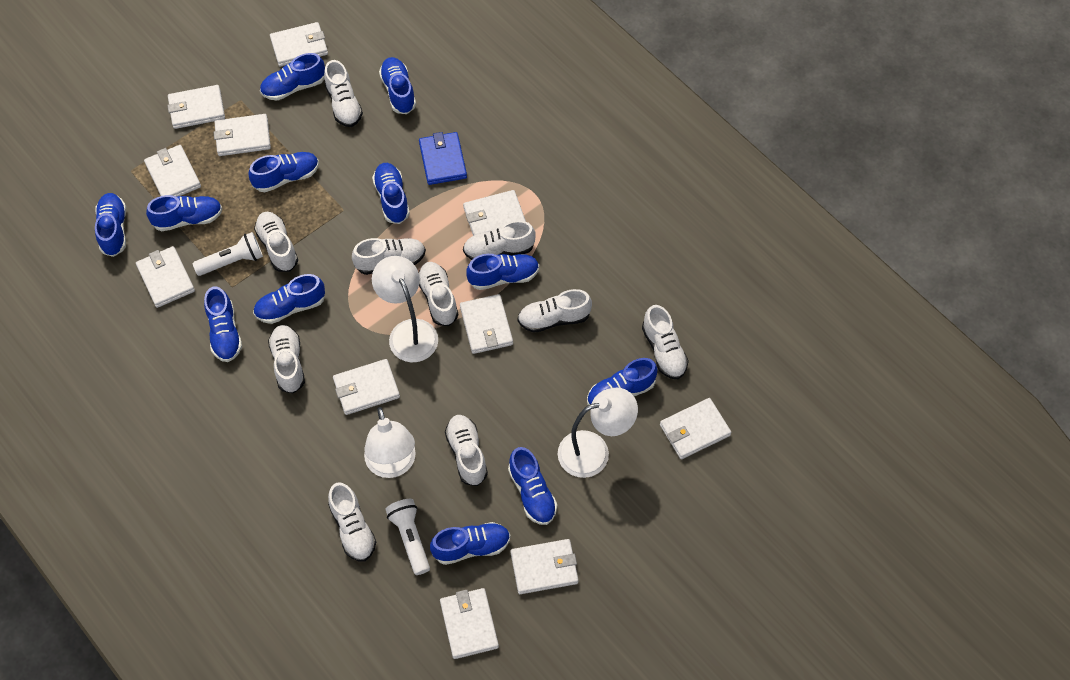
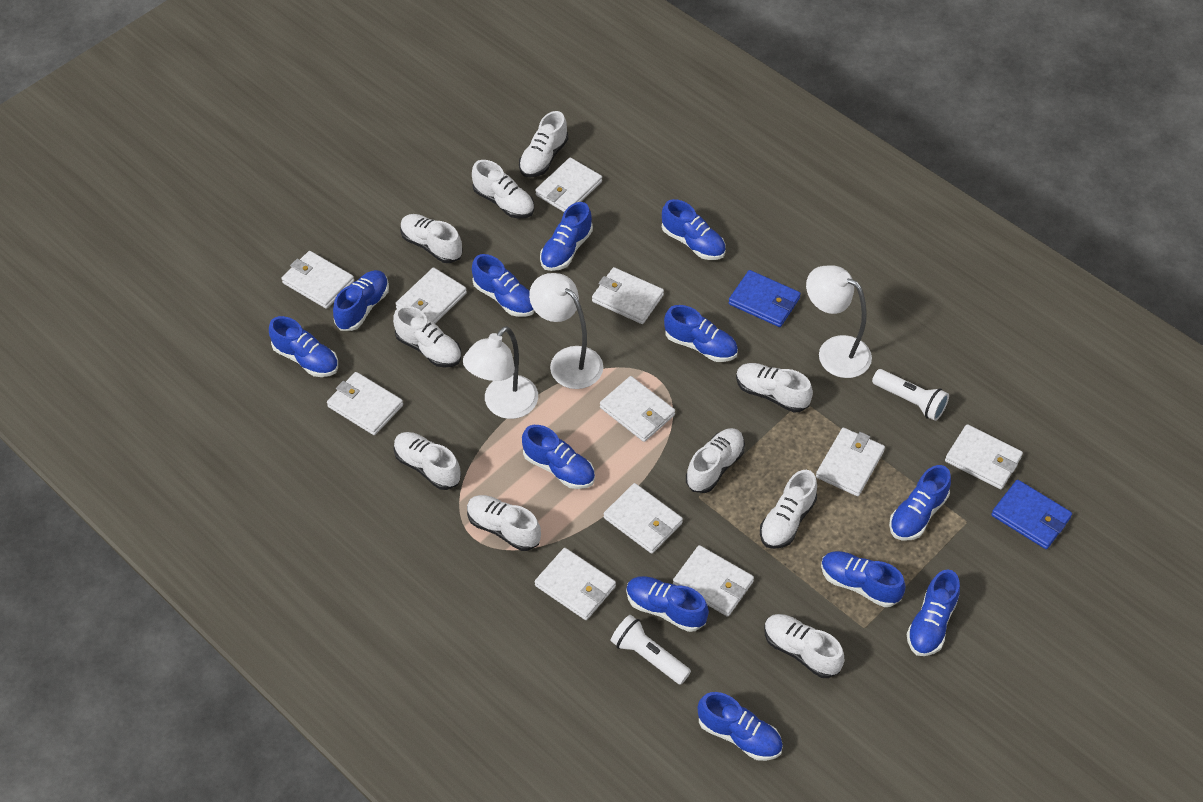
blue wallet: 1 -> 2

